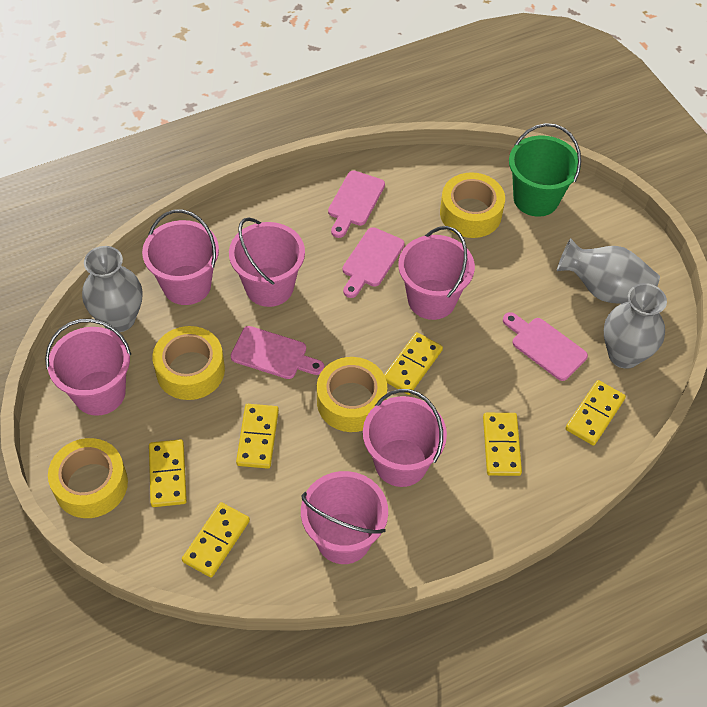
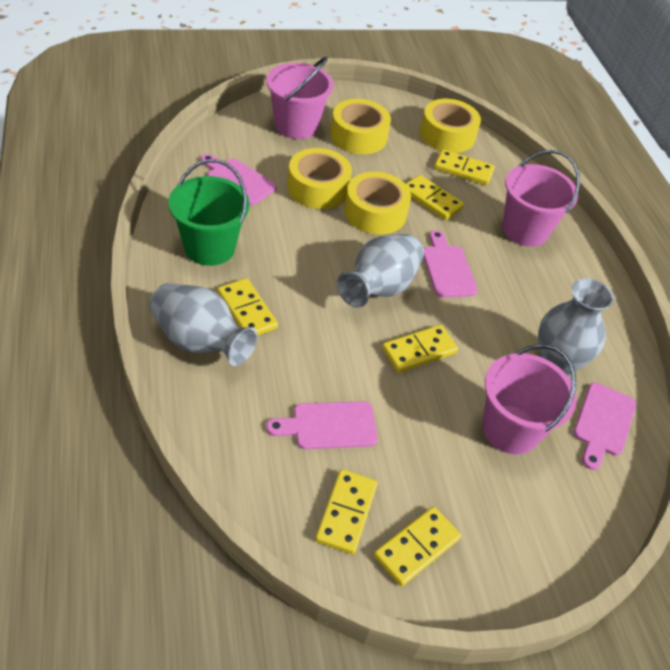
pink bucket: 6 -> 3

